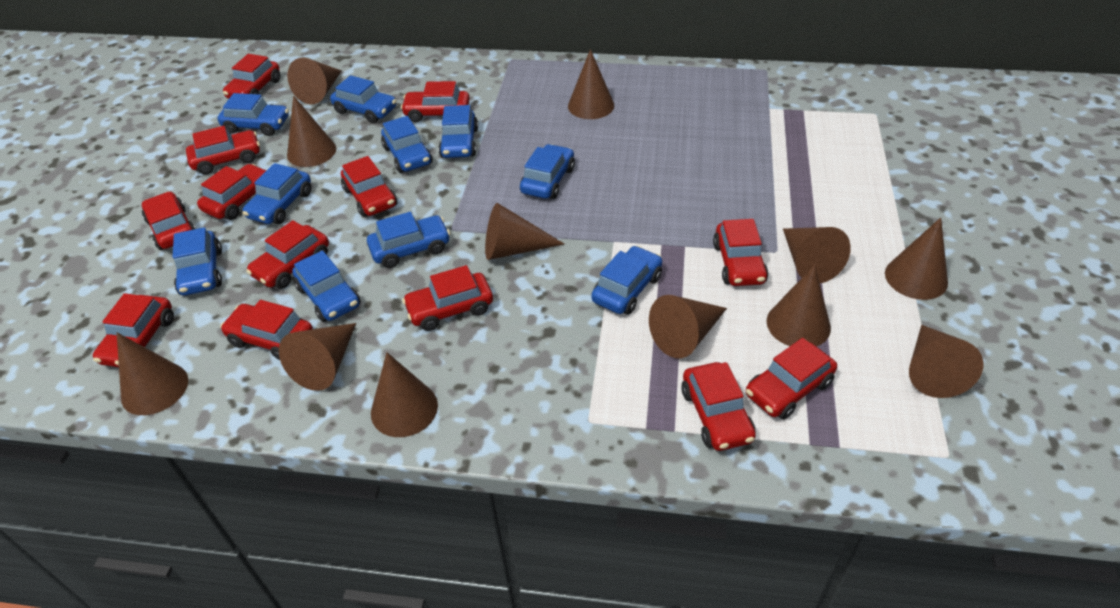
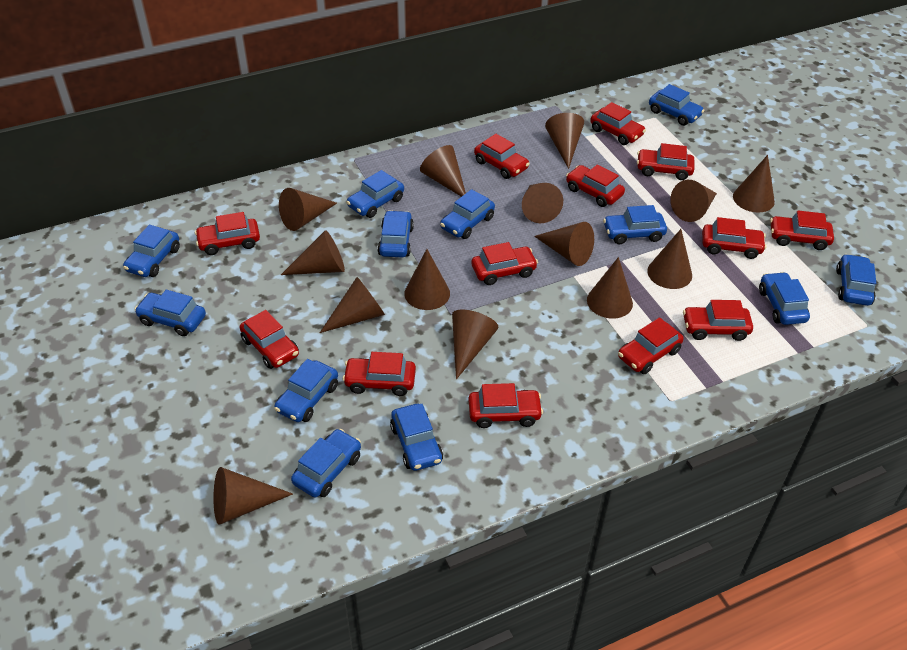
blue car: 10 -> 12
brown cone: 12 -> 14

